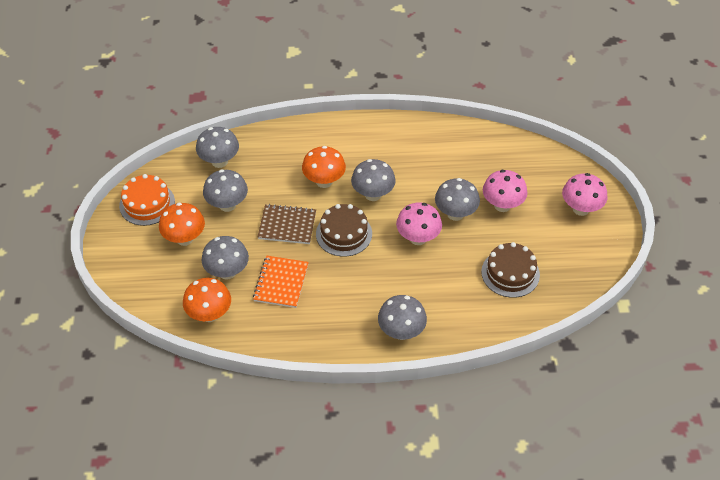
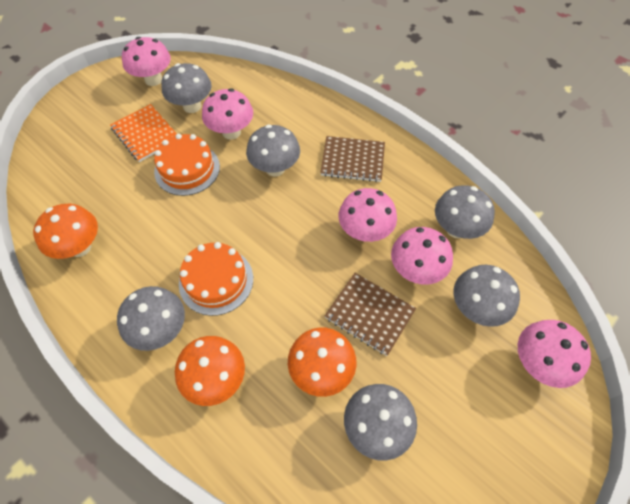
brown cake: 2 -> 0
brown notebook: 1 -> 2
orange cake: 1 -> 2
pink mushroom: 3 -> 5

